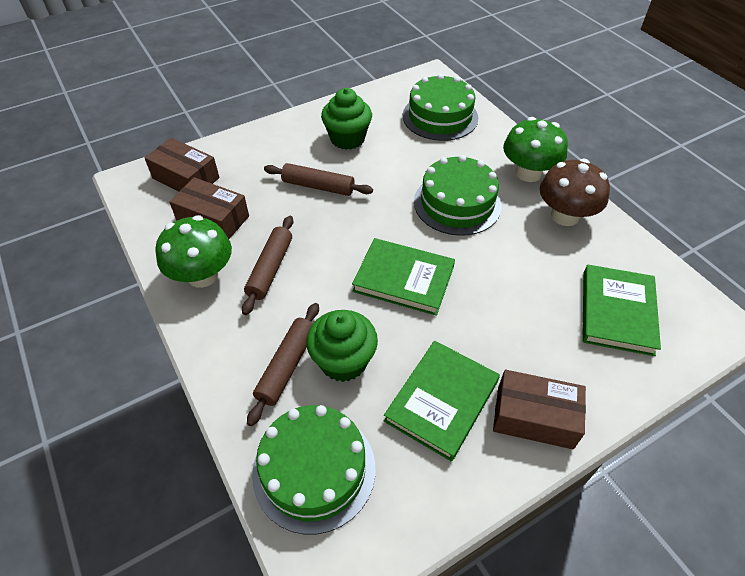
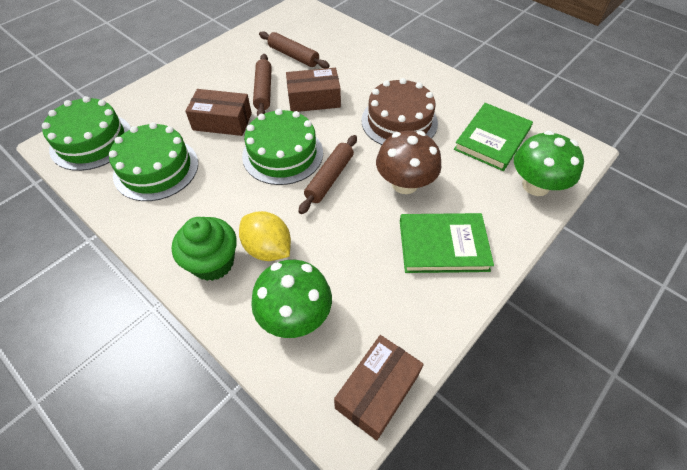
brown cake: 0 -> 1
green book: 3 -> 2
green cupcake: 2 -> 1
yellow lemon: 0 -> 1

